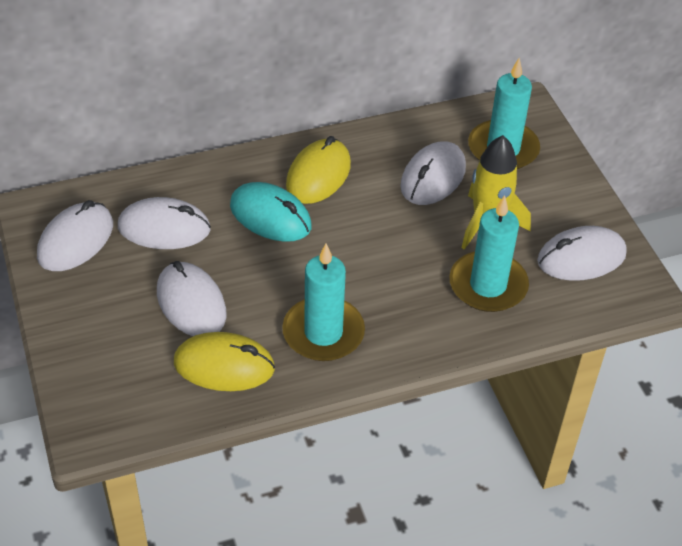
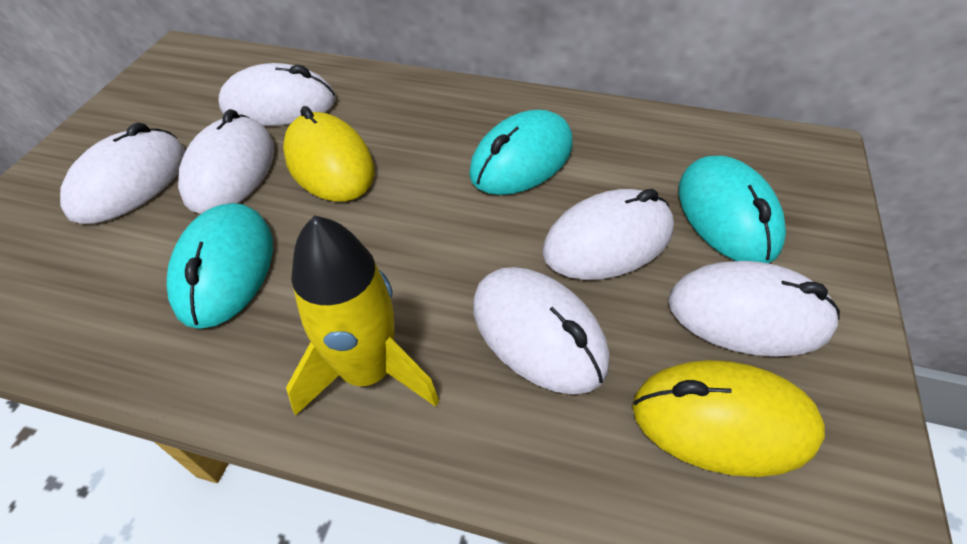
turquoise candle: 3 -> 0
turquoise mouse: 1 -> 3
white mouse: 5 -> 6

